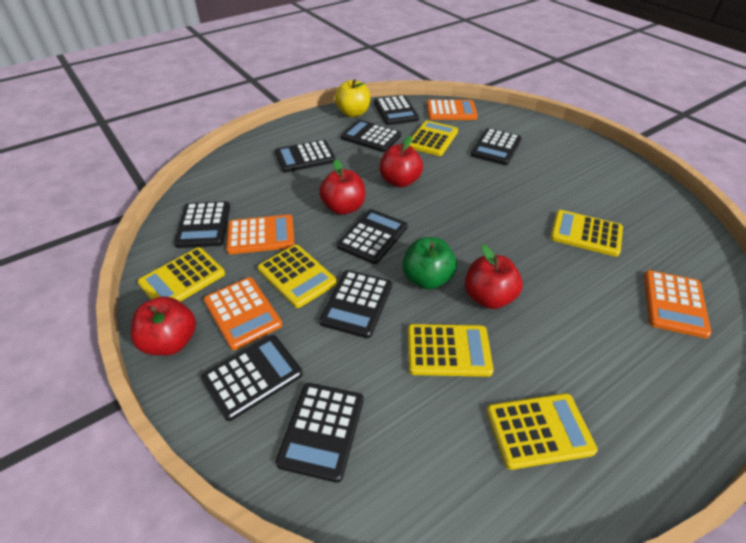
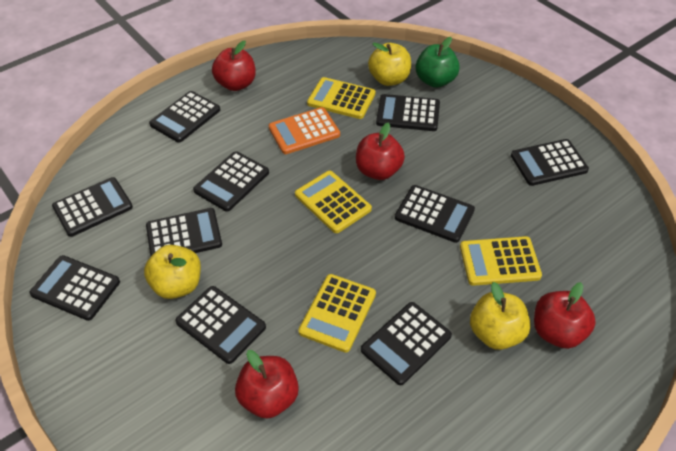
black calculator: 9 -> 10
orange calculator: 4 -> 1
yellow apple: 1 -> 3
yellow calculator: 6 -> 4

